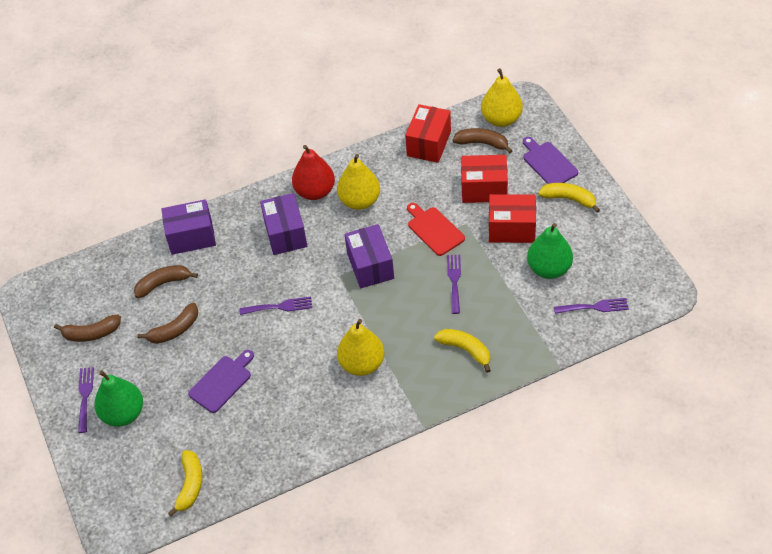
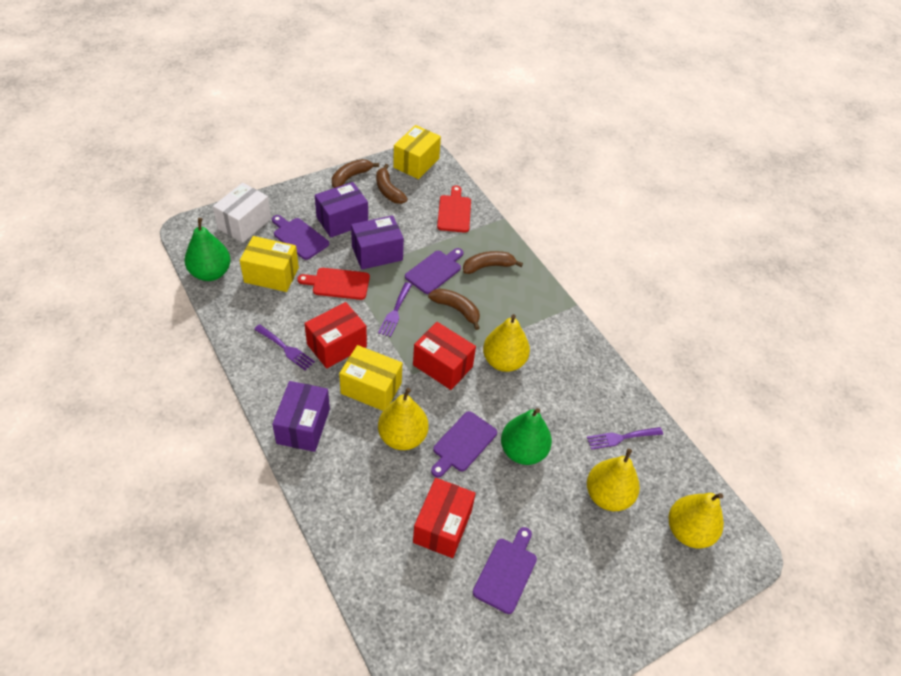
purple cutting board: 2 -> 4
purple fork: 4 -> 3
red cutting board: 1 -> 2
red pear: 1 -> 0
white box: 0 -> 1
yellow banana: 3 -> 0
yellow box: 0 -> 3
yellow pear: 3 -> 4

